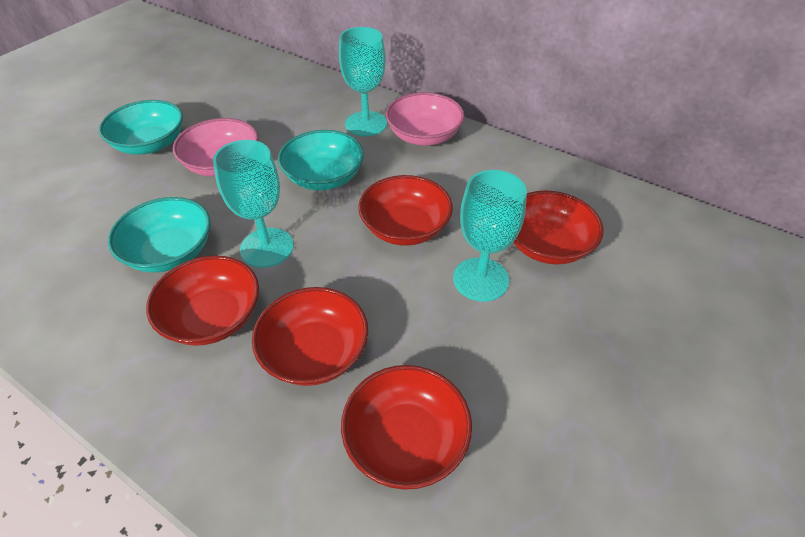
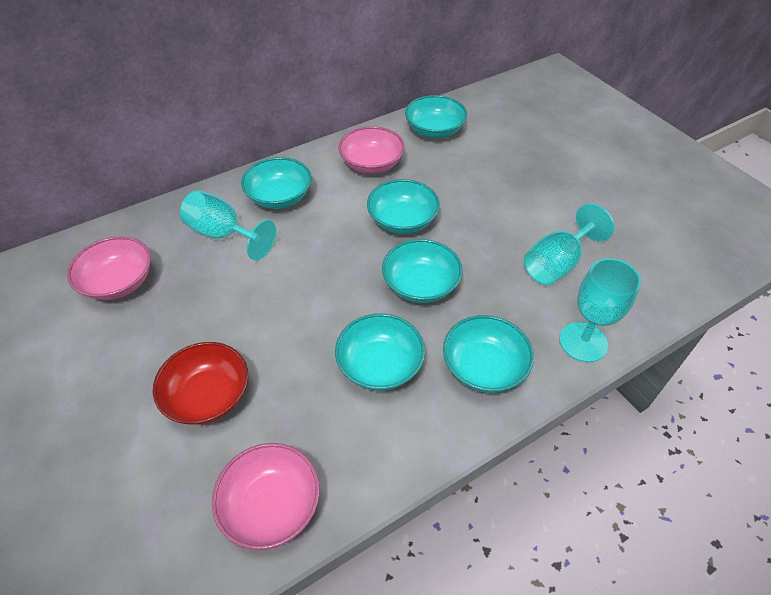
pink bowl: 2 -> 3
red bowl: 5 -> 1
turquoise bowl: 3 -> 6

